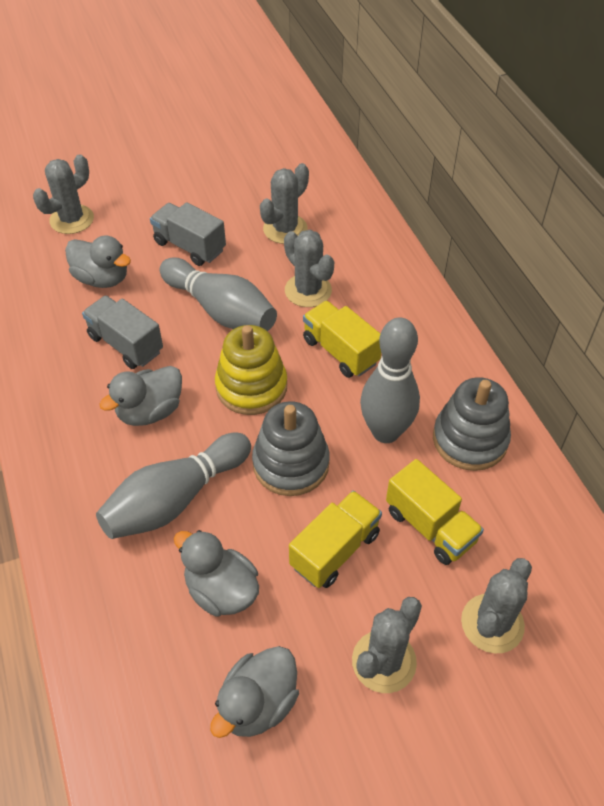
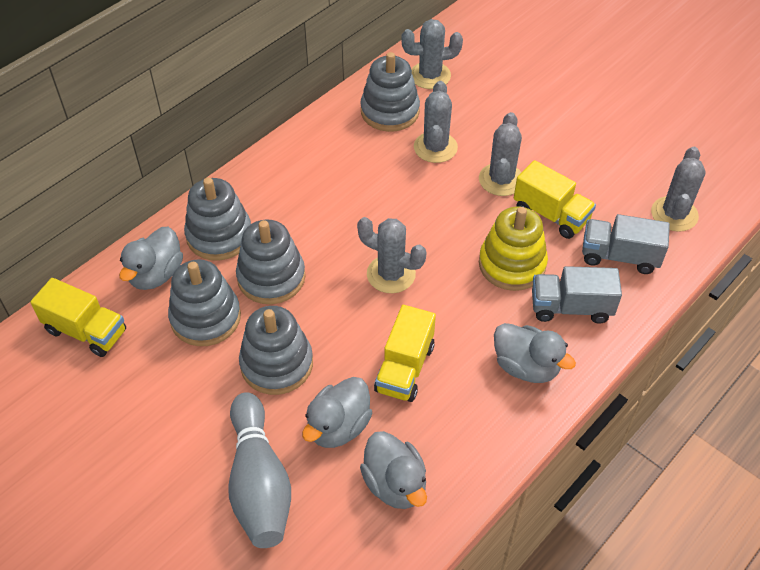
grey bowling pin: 3 -> 1
grey stacking toy: 2 -> 5

